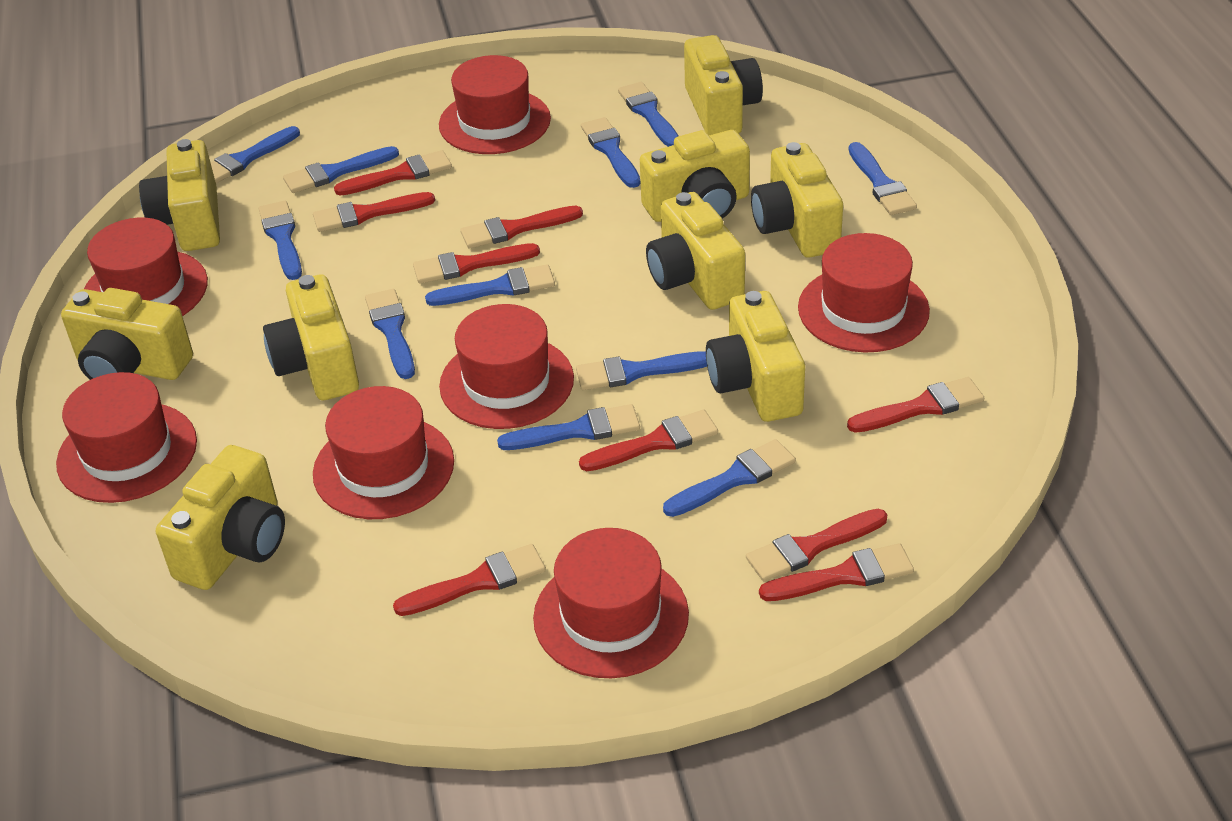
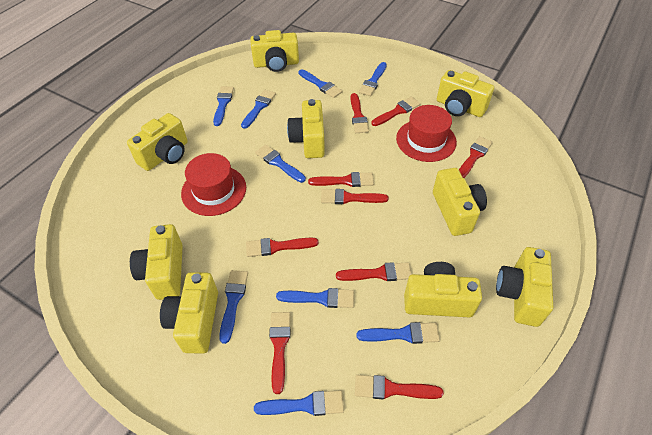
blue brush: 11 -> 9
red hat: 7 -> 2

